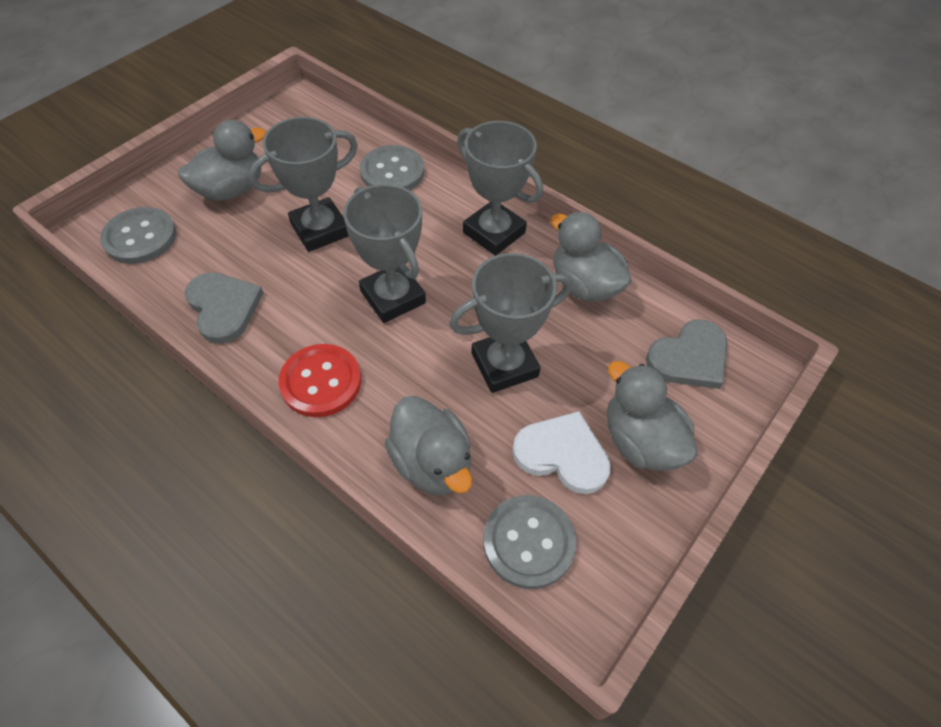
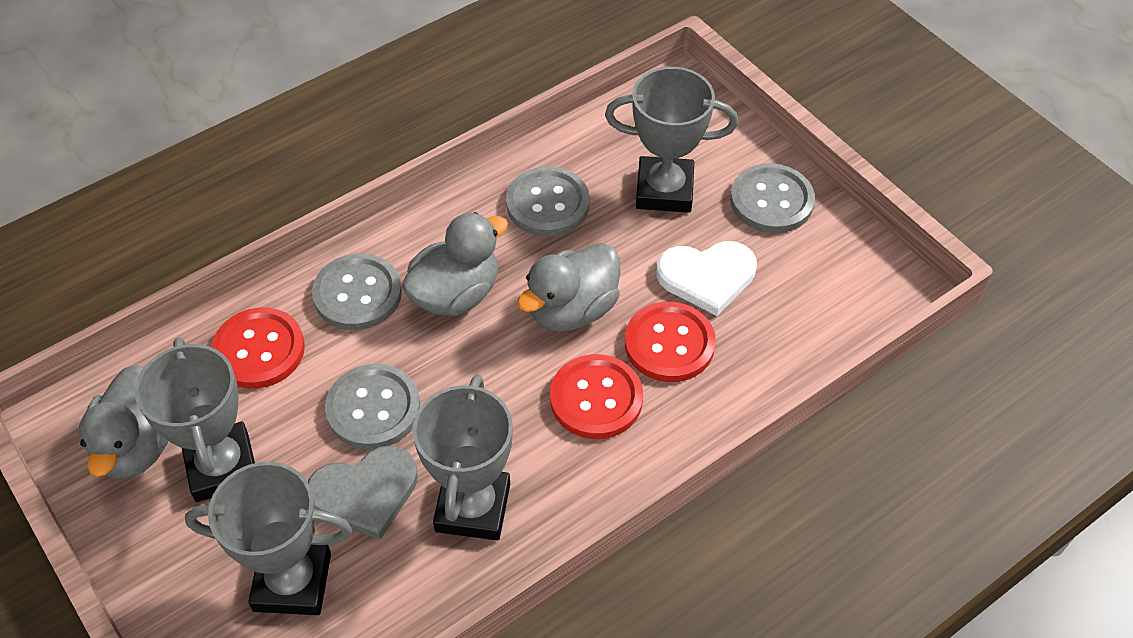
grey button: 3 -> 4
grey duck: 4 -> 3
grey heart: 2 -> 1
red button: 1 -> 3

